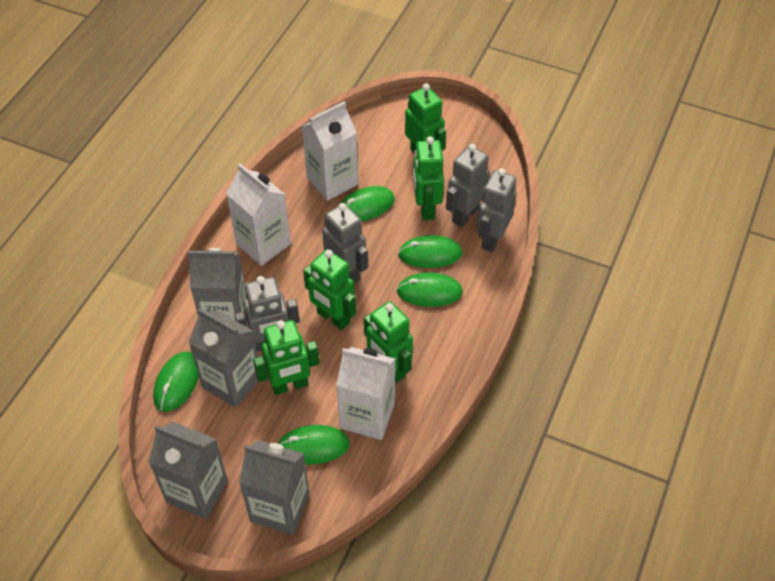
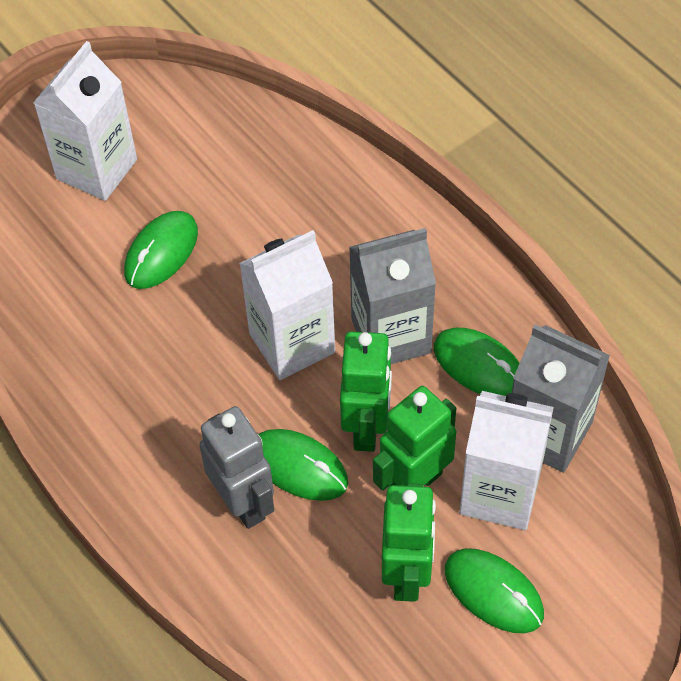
green mouse: 5 -> 4
green robot: 5 -> 3
grey carton: 4 -> 2
grey robot: 4 -> 1

